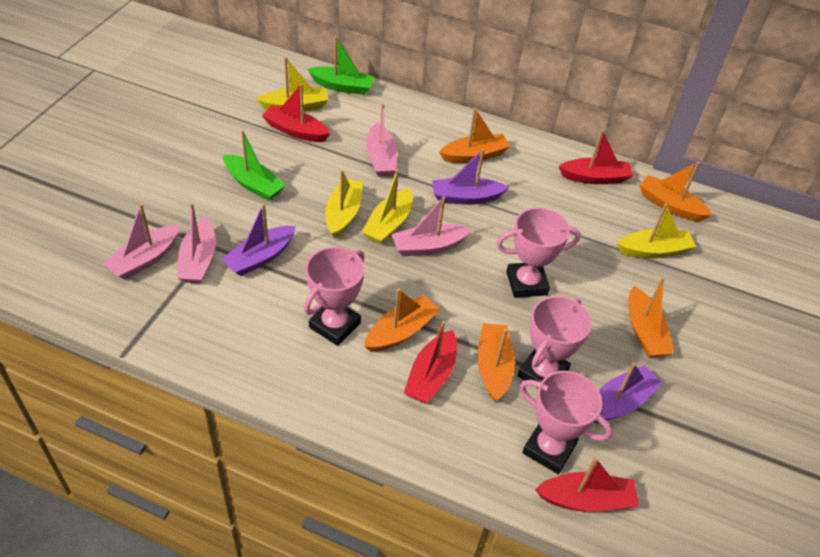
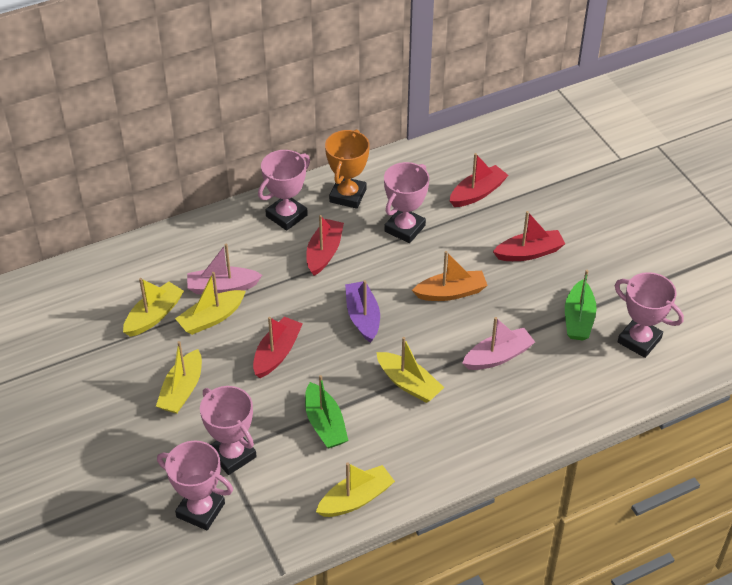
orange boat: 5 -> 1
orange trophy: 0 -> 1
pink boat: 4 -> 2
pink trophy: 4 -> 5
purple boat: 3 -> 1
yellow boat: 4 -> 5

